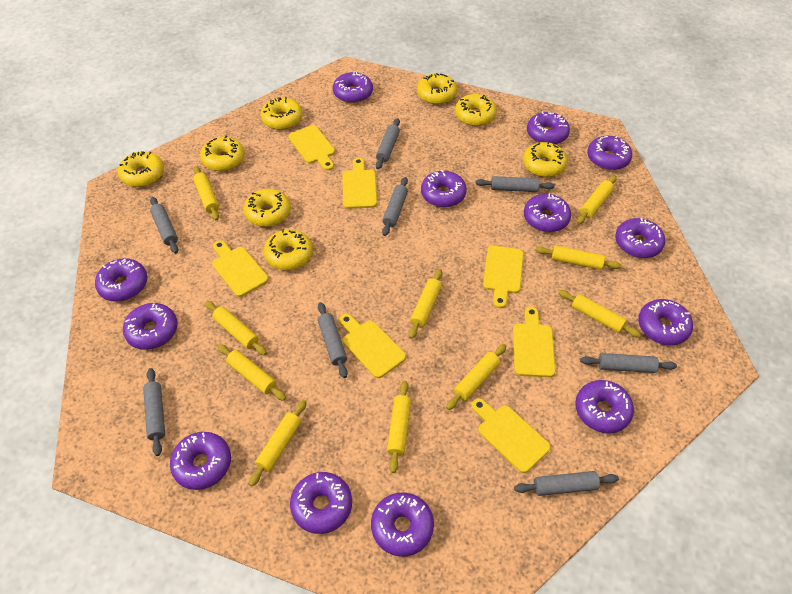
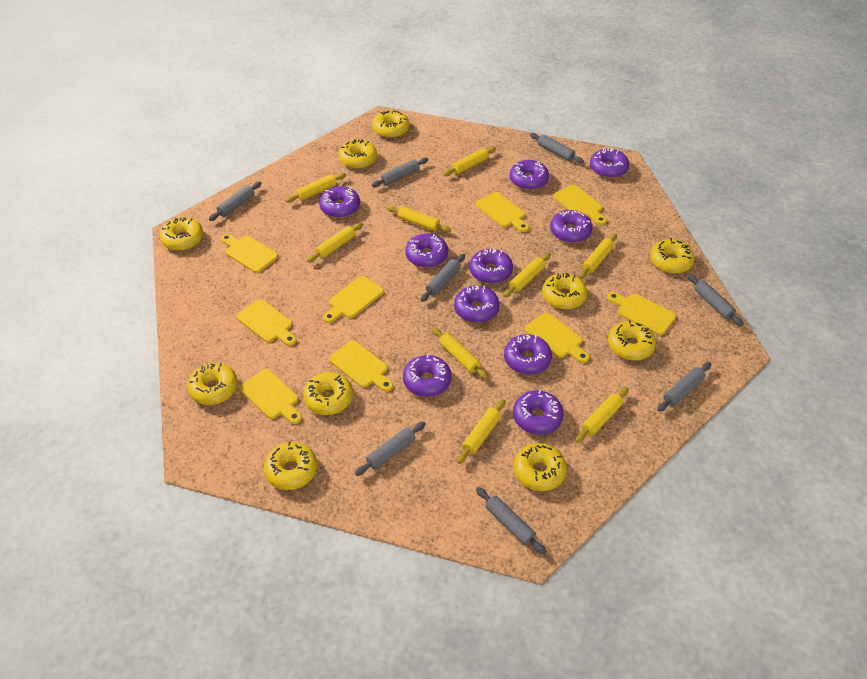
purple donut: 13 -> 10
yellow cutting board: 7 -> 9
yellow donut: 8 -> 10
yellow rolling pin: 10 -> 9

